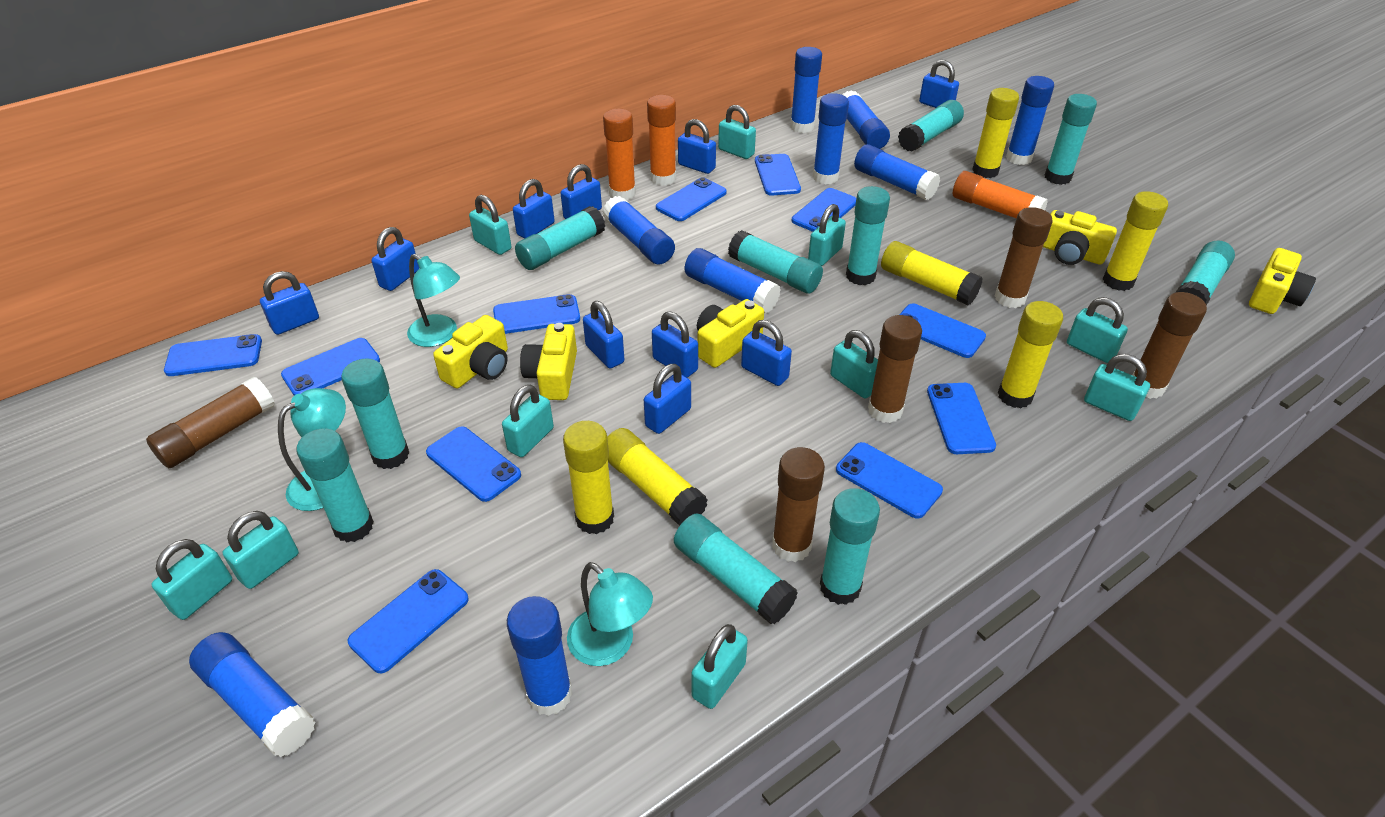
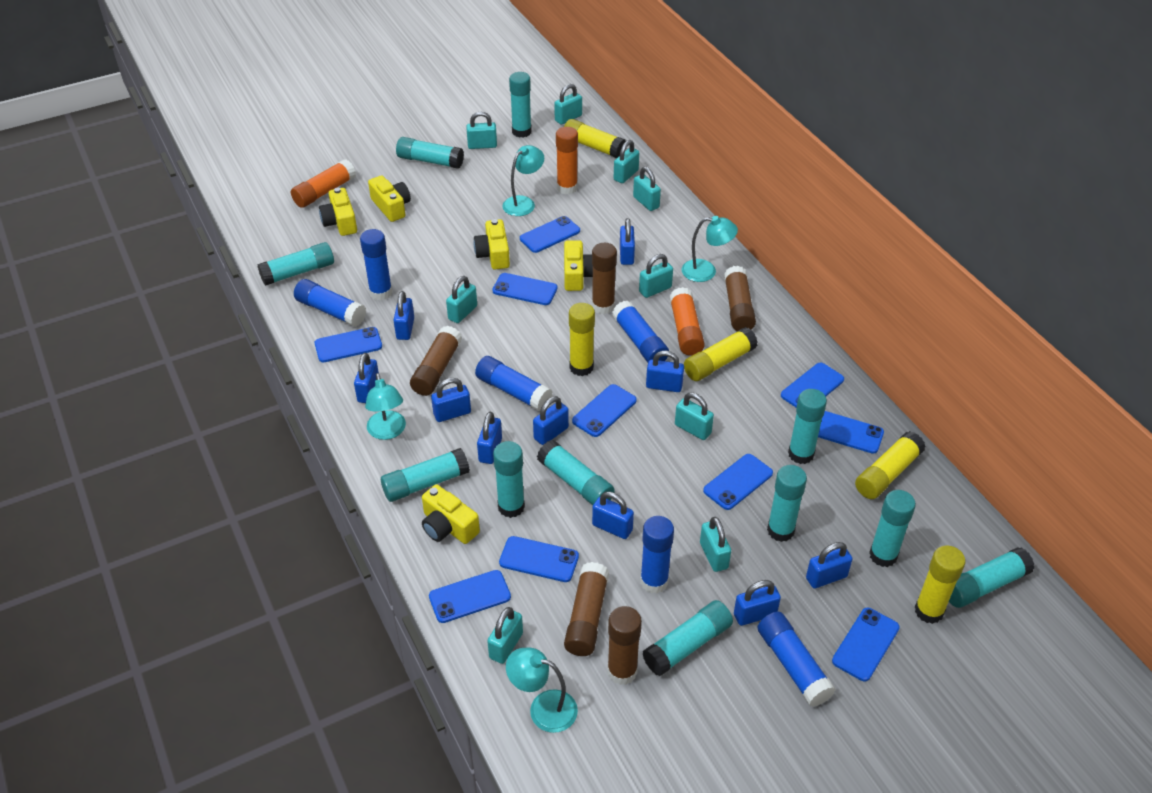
blue glue stick: 9 -> 6
blue phone: 11 -> 10
turquoise glue stick: 10 -> 11
turquoise lamp: 3 -> 4
turquoise padlock: 10 -> 9
yellow glue stick: 6 -> 5

